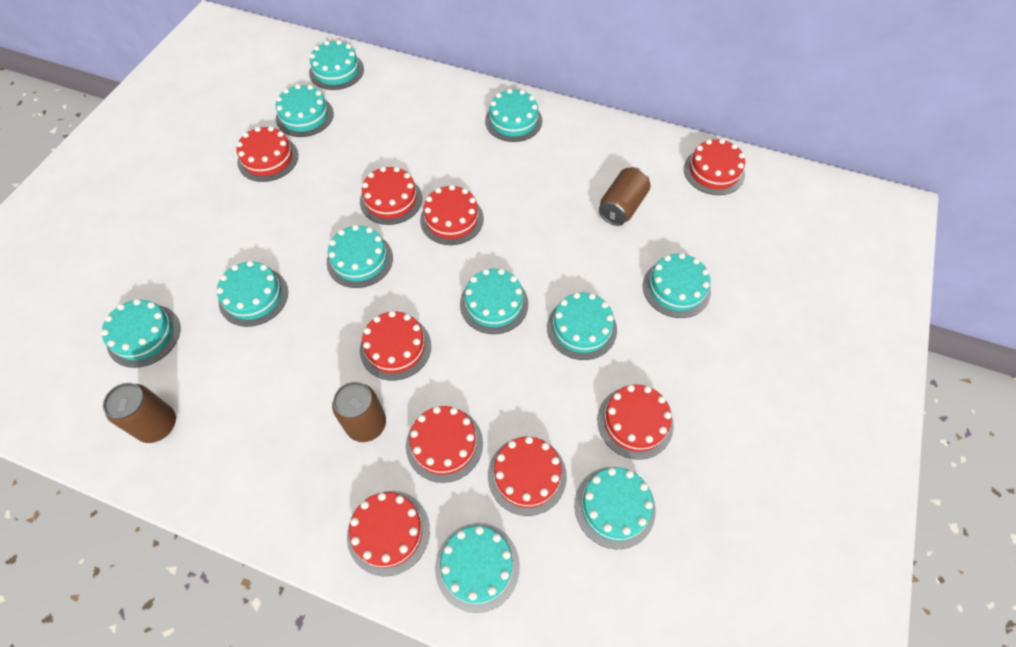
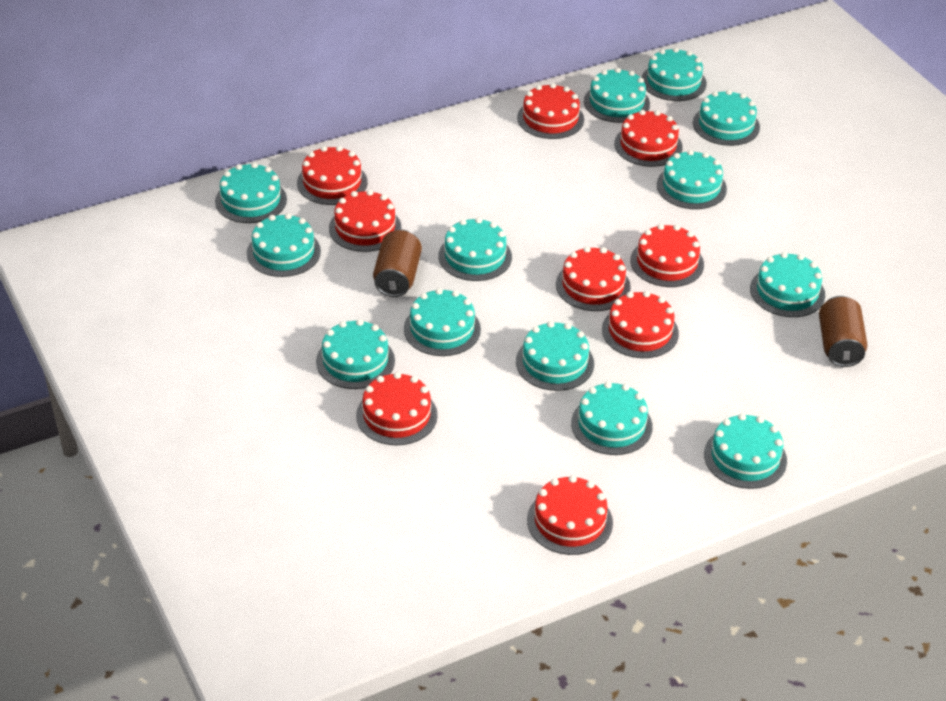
brown can: 3 -> 2
turquoise cake: 11 -> 13

